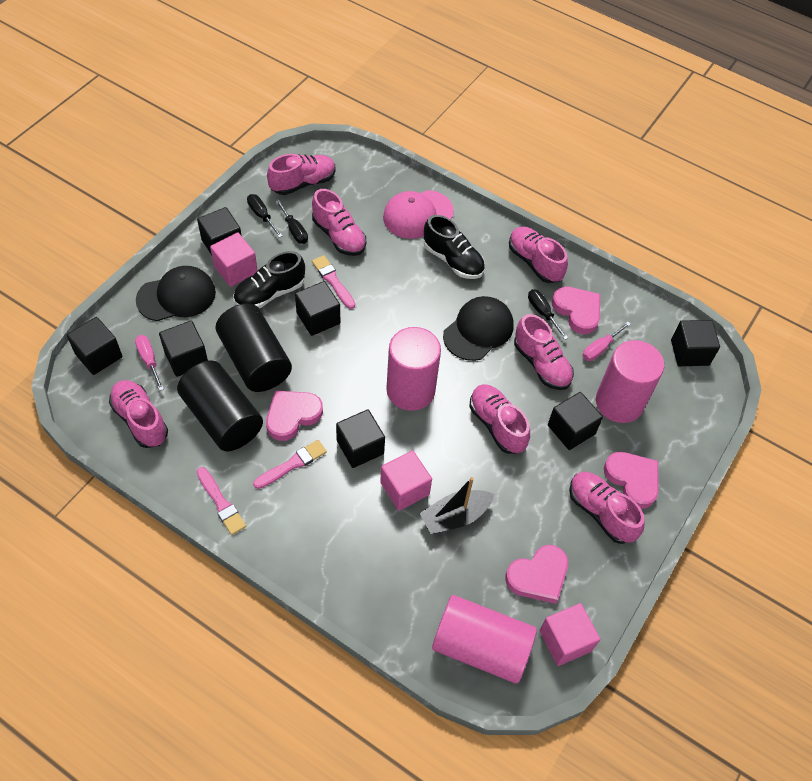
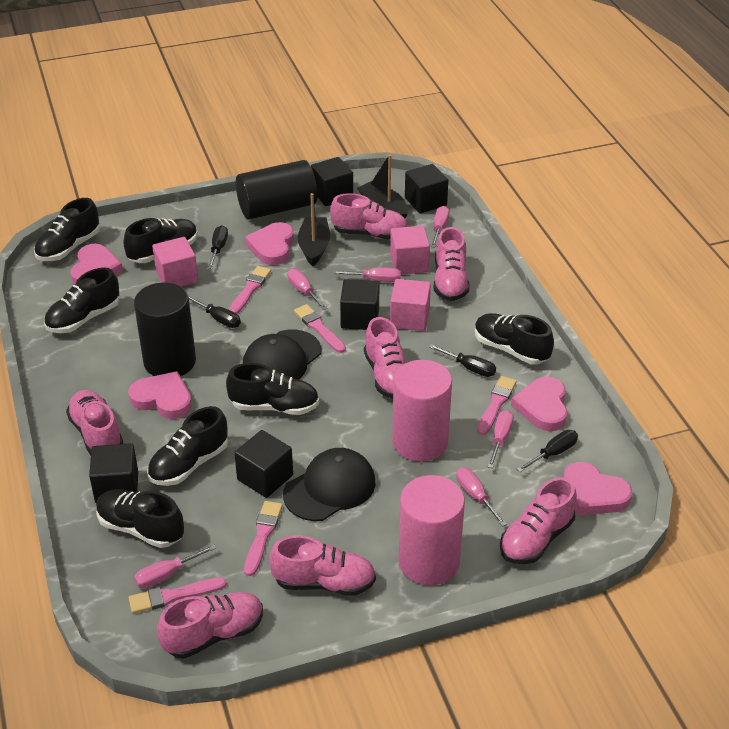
black boat: 1 -> 2
black cube: 7 -> 5
black screwdriver: 3 -> 4
black shoe: 2 -> 7
pink brush: 3 -> 5
pink cap: 1 -> 0
pink cylinder: 3 -> 2
pink heart: 4 -> 5
pink screwdriver: 2 -> 6

